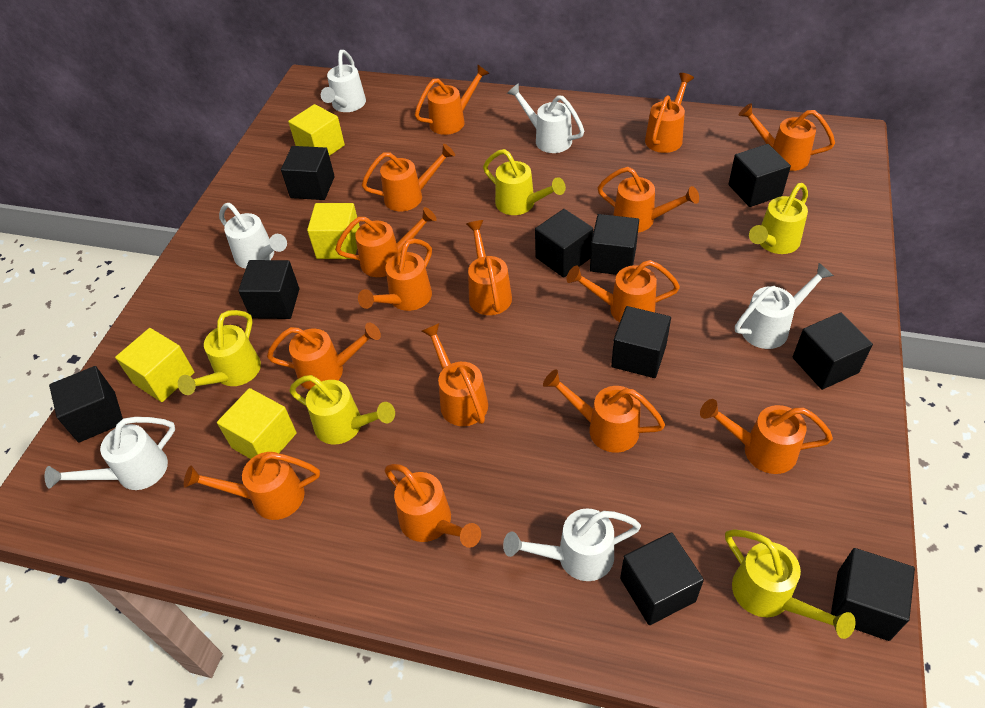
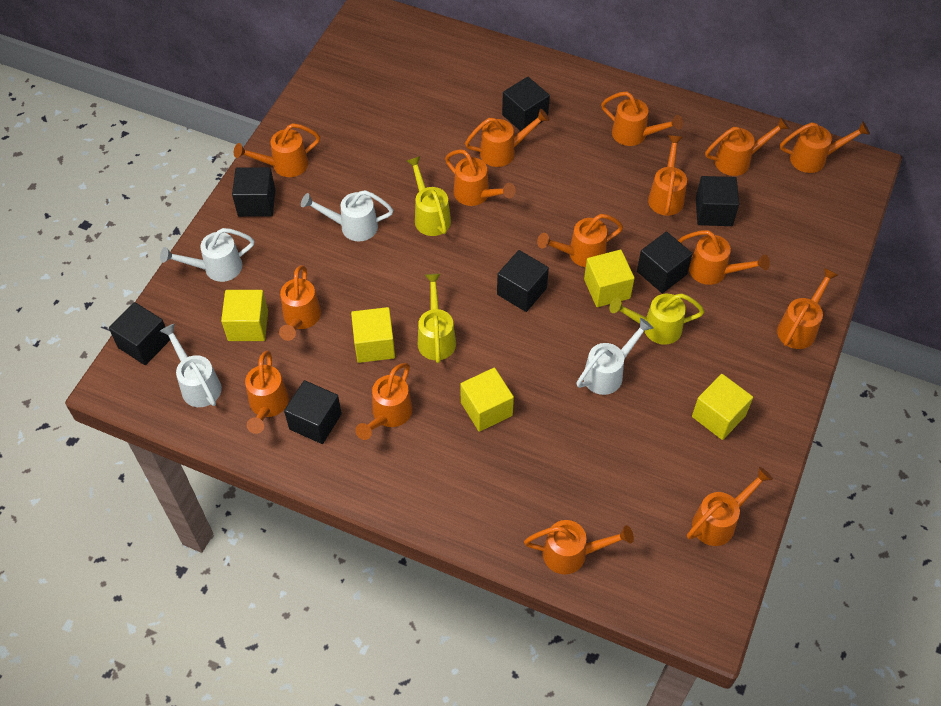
black cube: 10 -> 7
white watering can: 6 -> 4
yellow cube: 4 -> 5
yellow watering can: 5 -> 3

